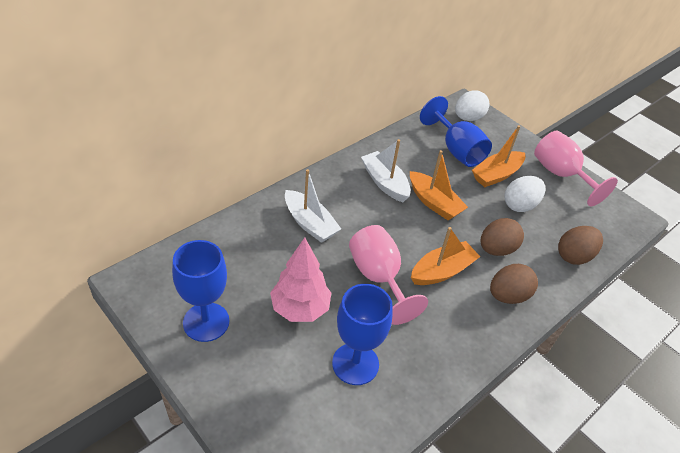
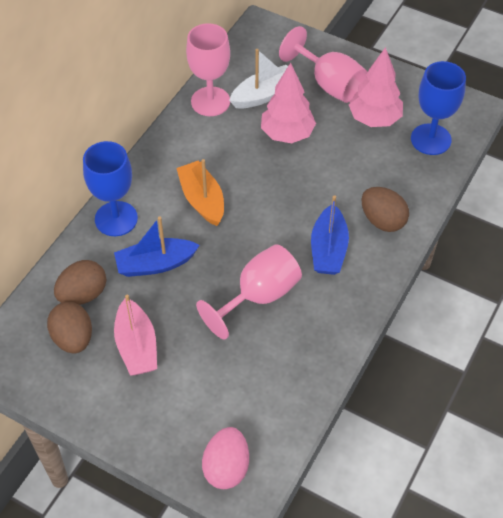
blue boat: 0 -> 2
blue goblet: 3 -> 2
orange boat: 3 -> 1
pink boat: 0 -> 1
pink egg: 0 -> 1
pink goblet: 2 -> 3
pink tree: 1 -> 2
white boat: 2 -> 1
white egg: 2 -> 0

